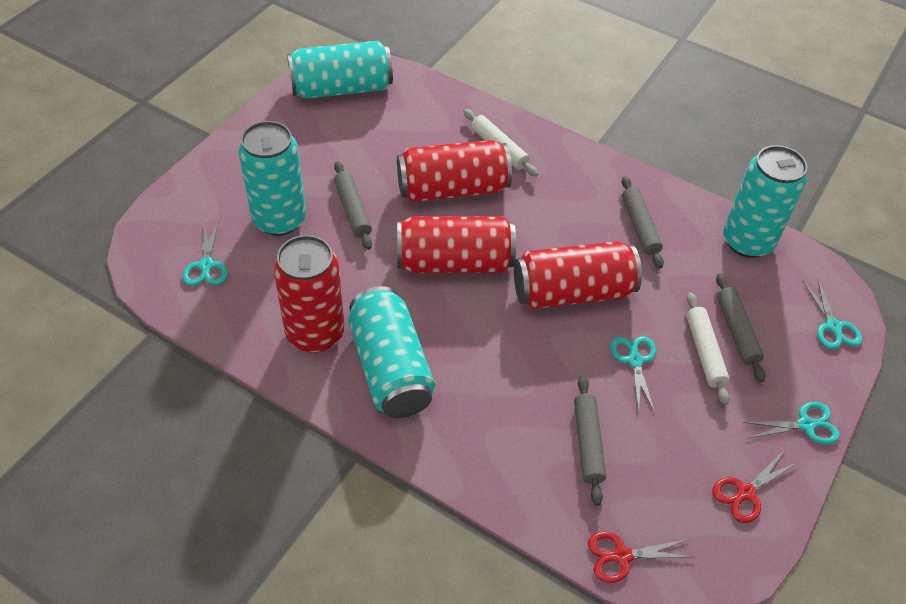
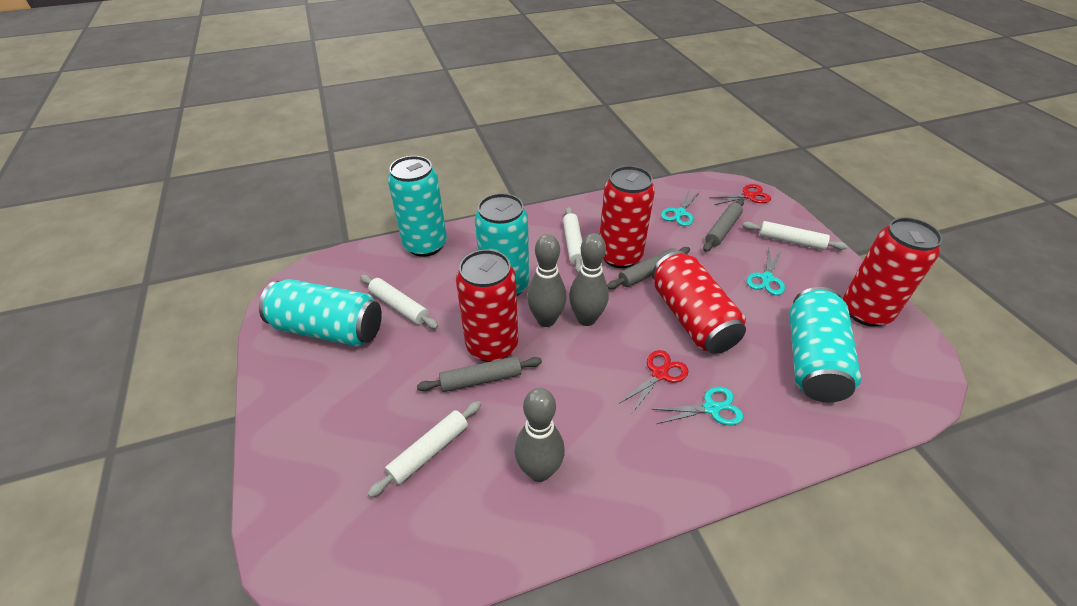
grey bowling pin: 0 -> 3
grey rolling pin: 4 -> 3
turquoise scissors: 4 -> 3
white rolling pin: 2 -> 4

